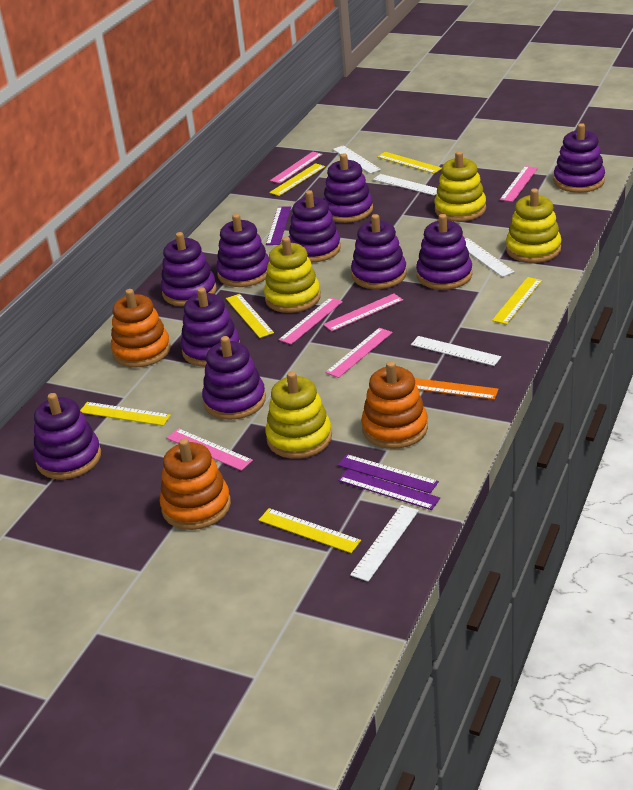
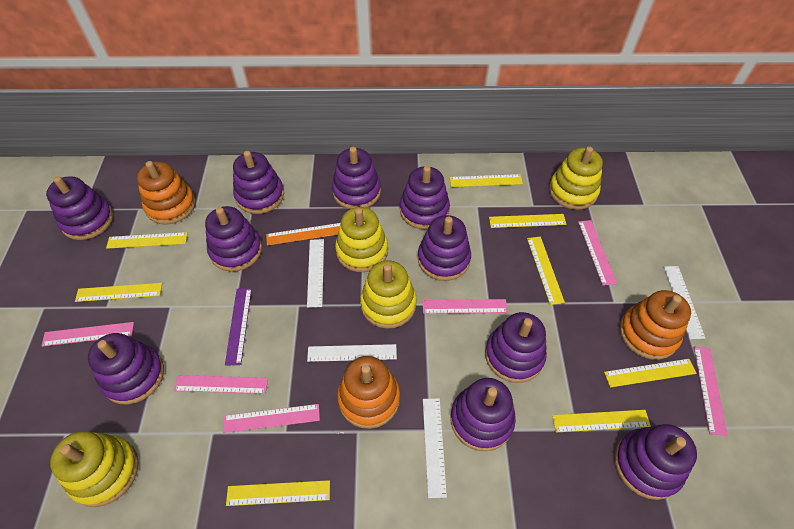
purple ruler: 3 -> 1
white ruler: 5 -> 4
yellow ruler: 6 -> 8

